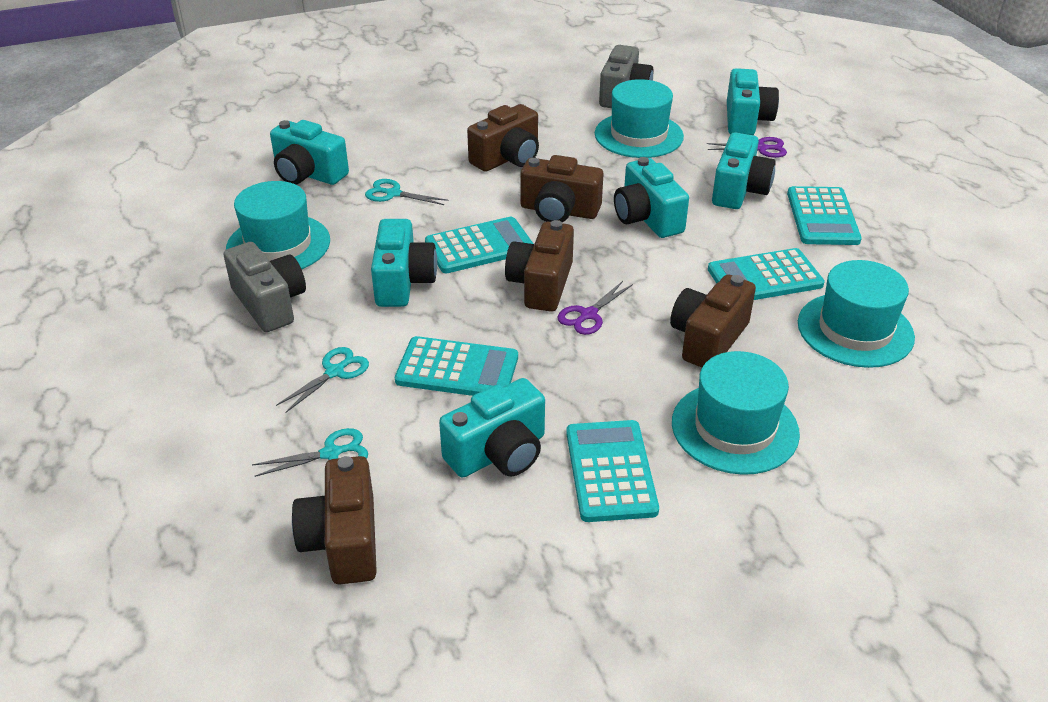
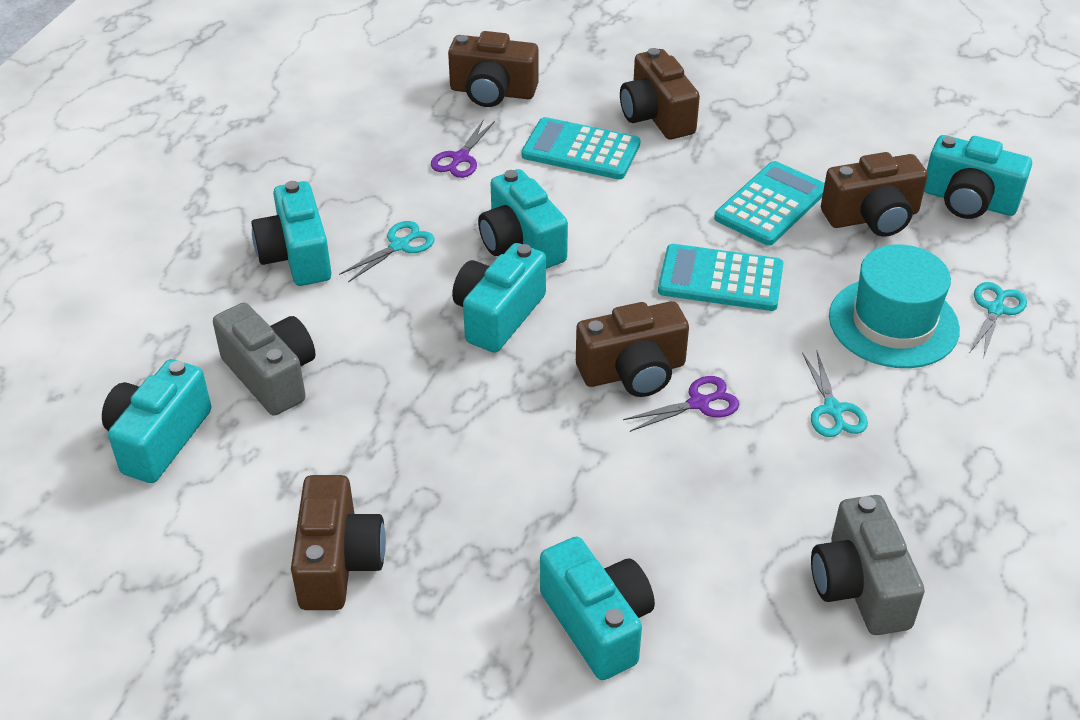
turquoise calculator: 5 -> 3
turquoise hat: 4 -> 1

